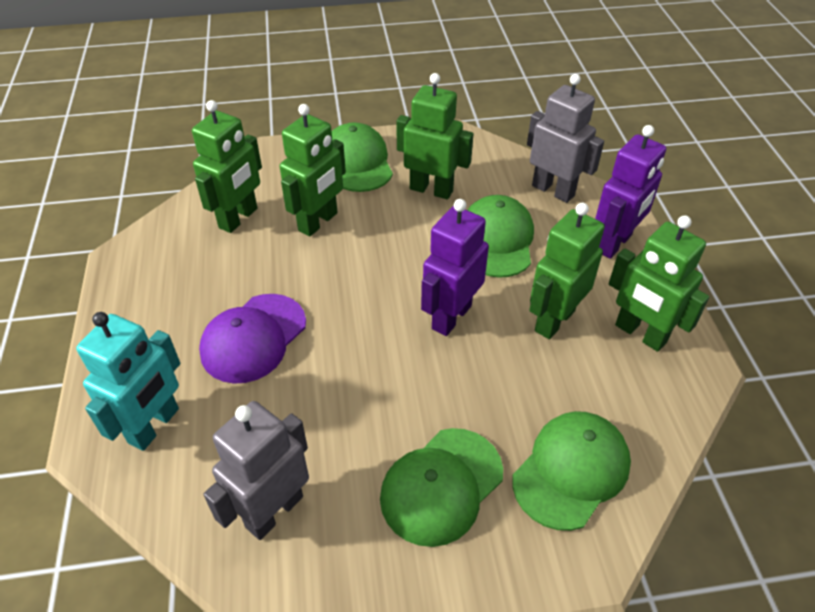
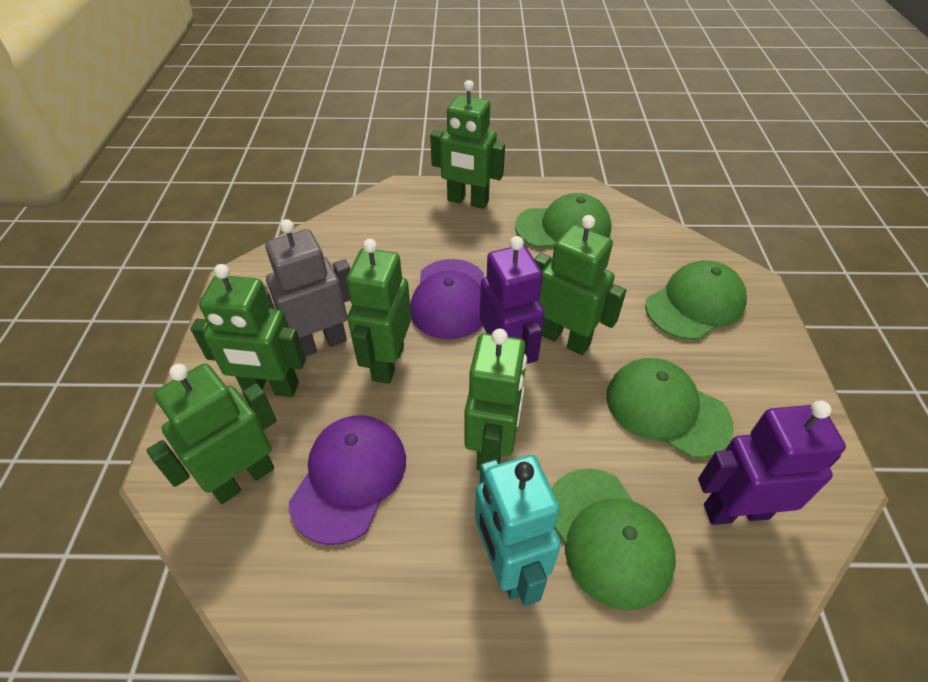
green robot: 5 -> 6
grey robot: 2 -> 1
purple cap: 1 -> 2

